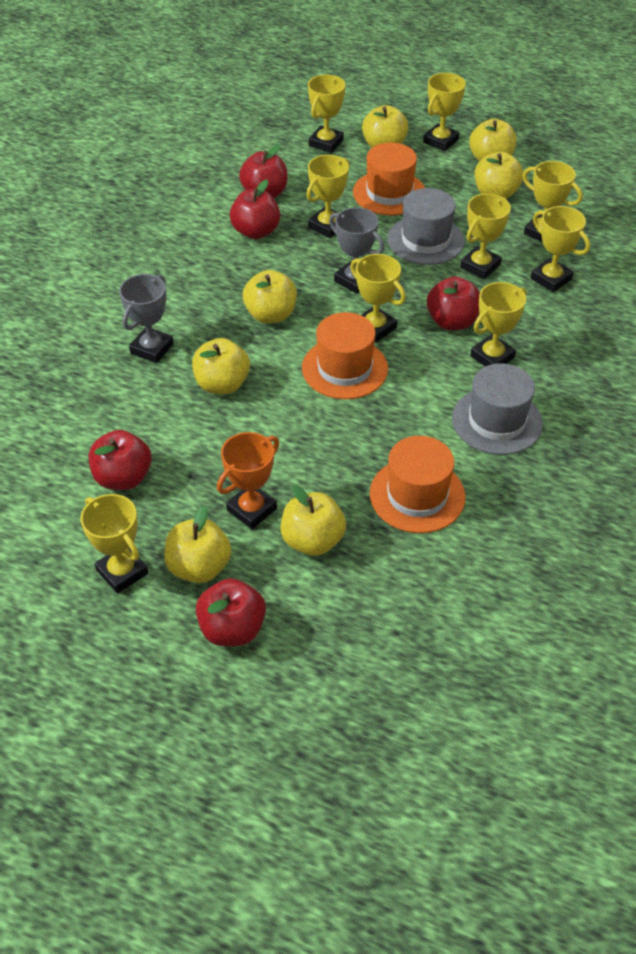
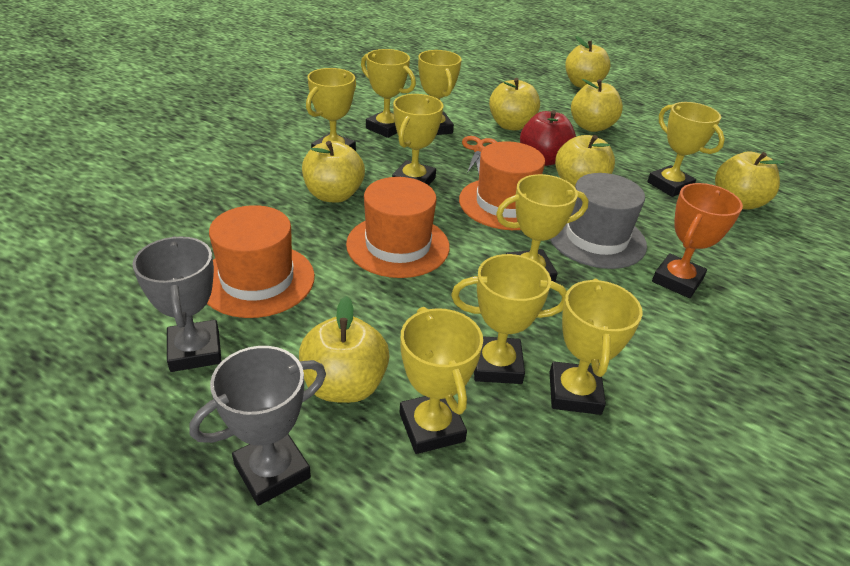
grey hat: 2 -> 1
orange scissors: 0 -> 1
red apple: 5 -> 1

